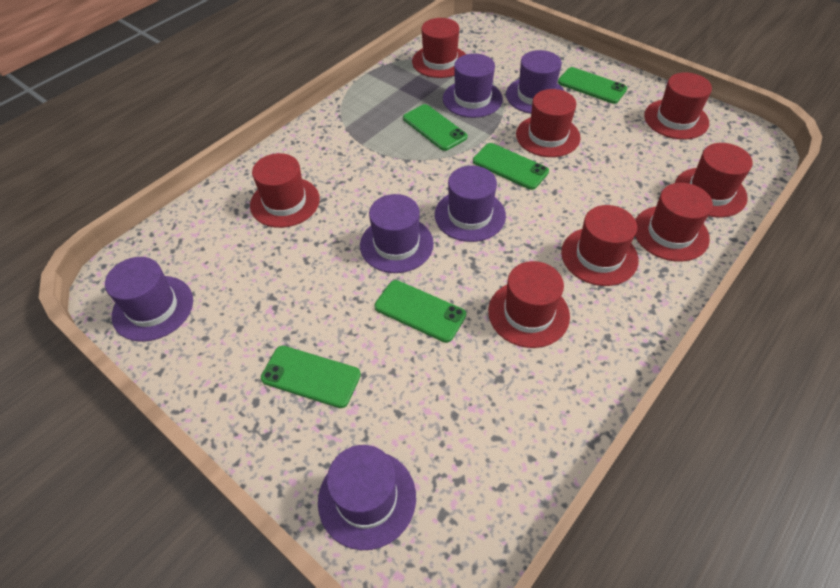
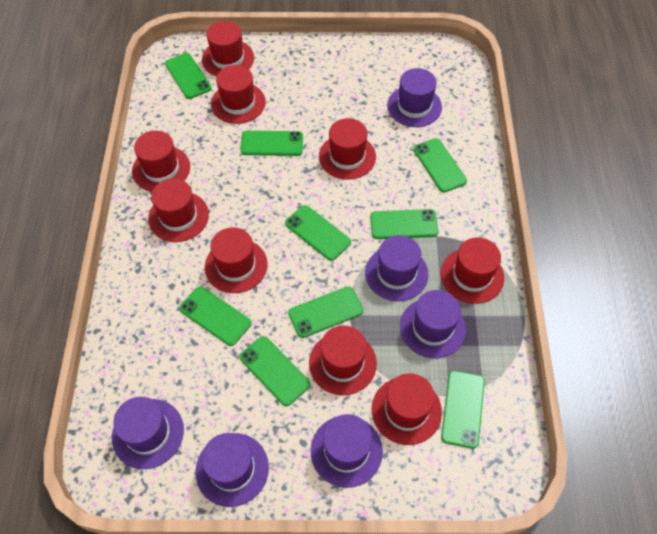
green phone: 5 -> 9
red hat: 8 -> 9

